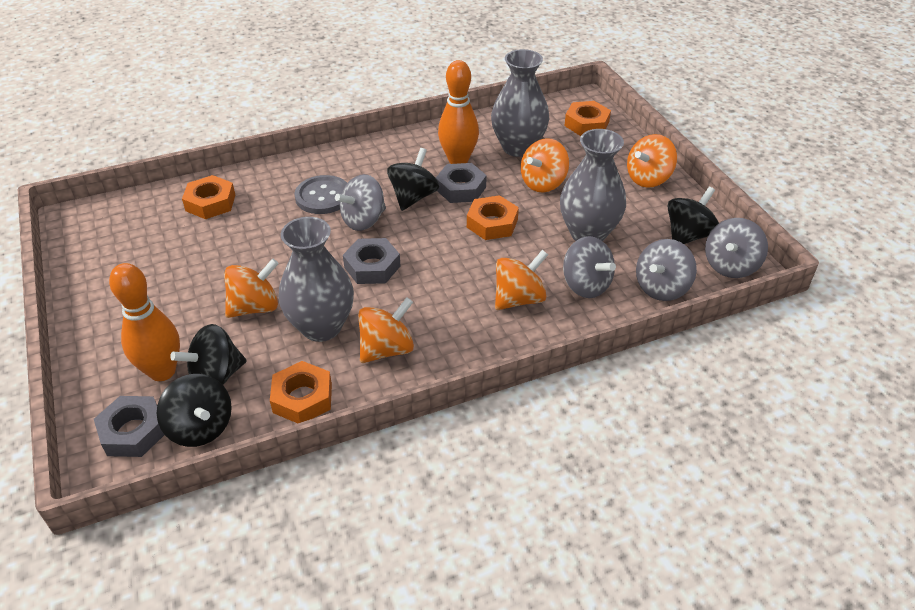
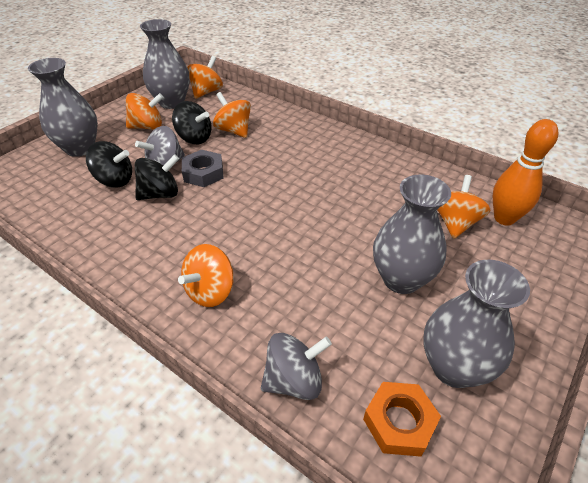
black spinning top: 4 -> 3
grey button: 1 -> 0
grey nut: 3 -> 1
grey spinning top: 4 -> 2
grey vase: 3 -> 4
orange bowling pin: 2 -> 1
orange nut: 4 -> 1

